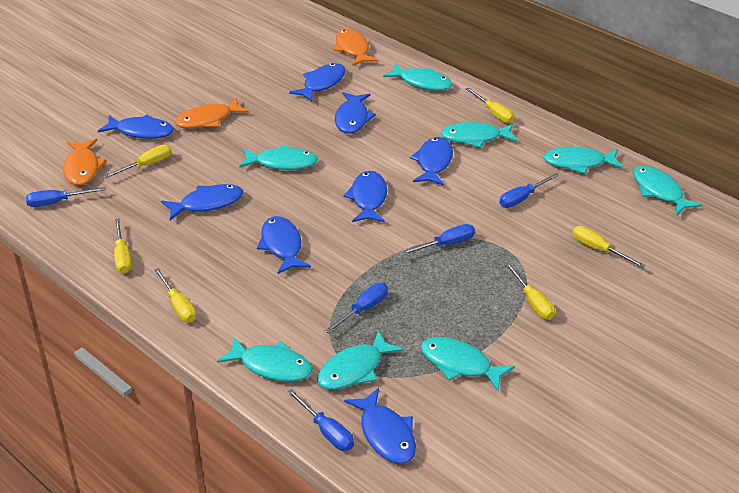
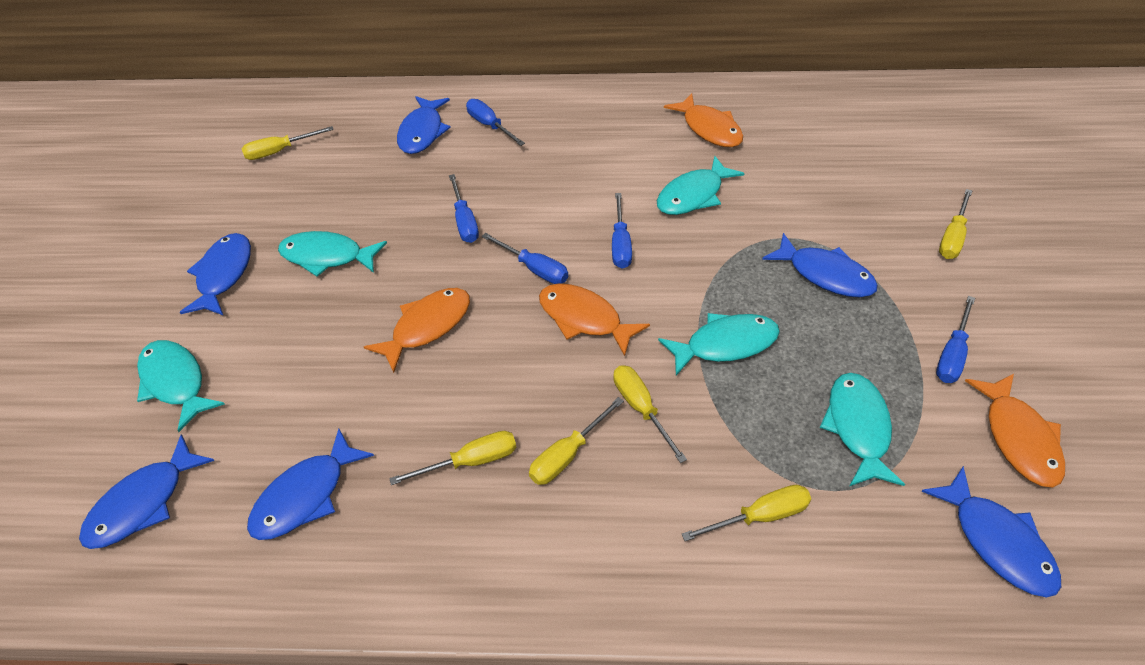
blue fish: 8 -> 6
orange fish: 3 -> 4
turquoise fish: 8 -> 5

